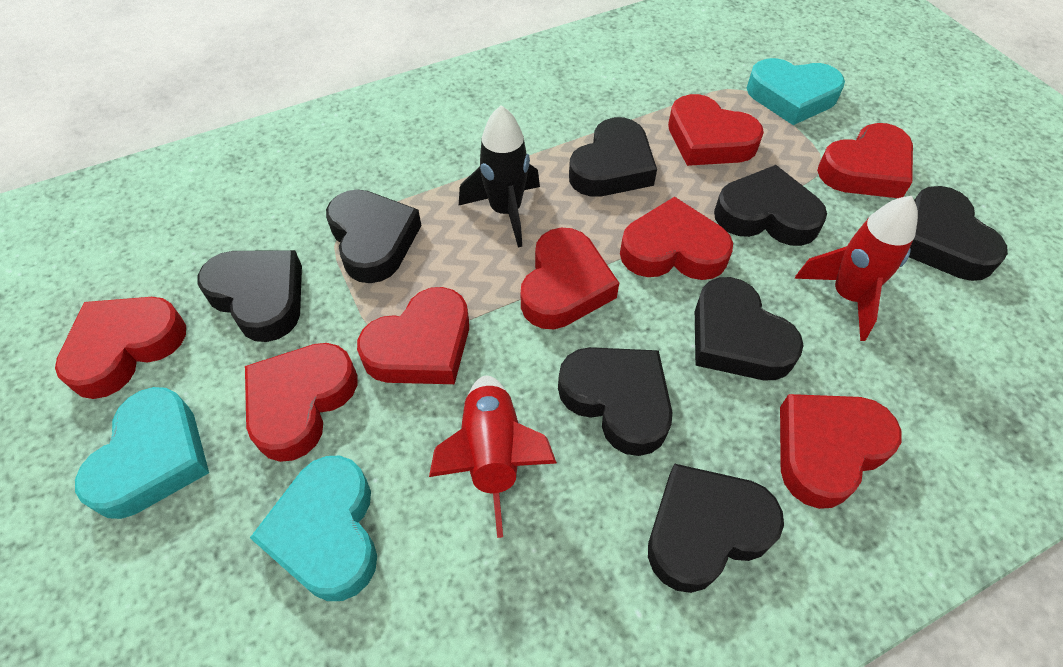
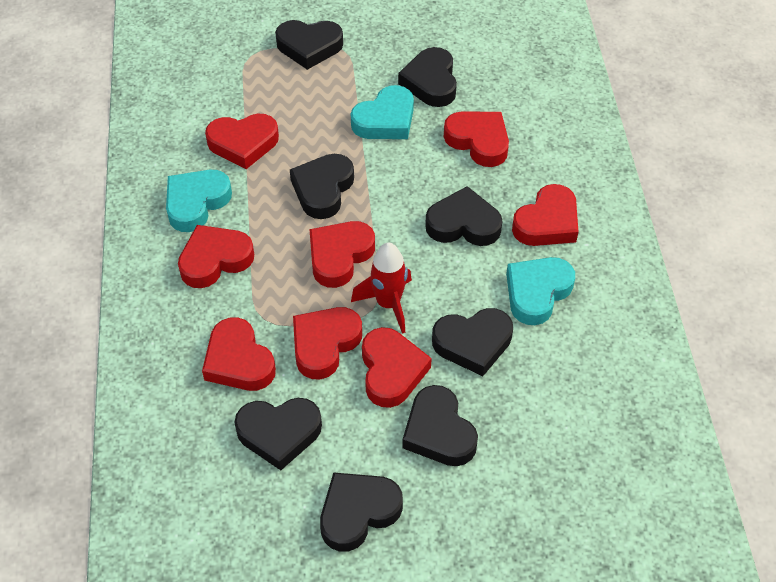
black rocket: 1 -> 0
red rocket: 2 -> 1

